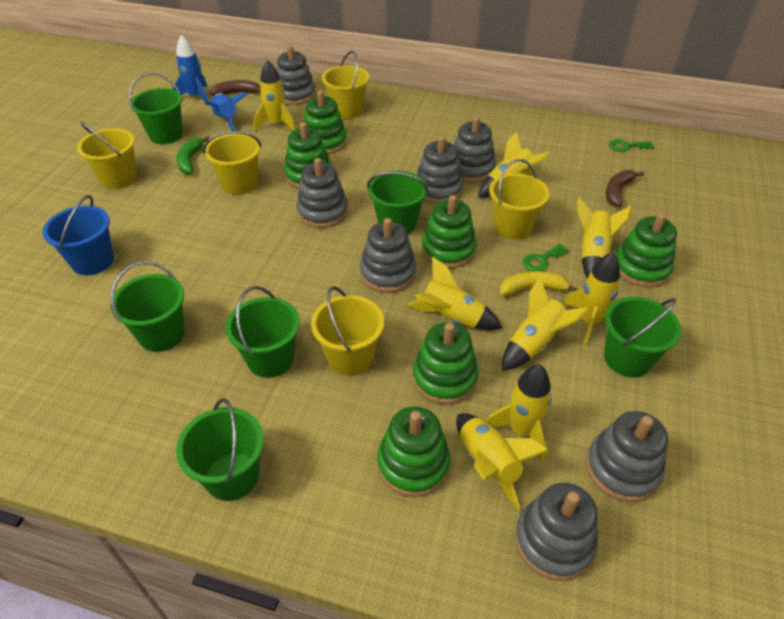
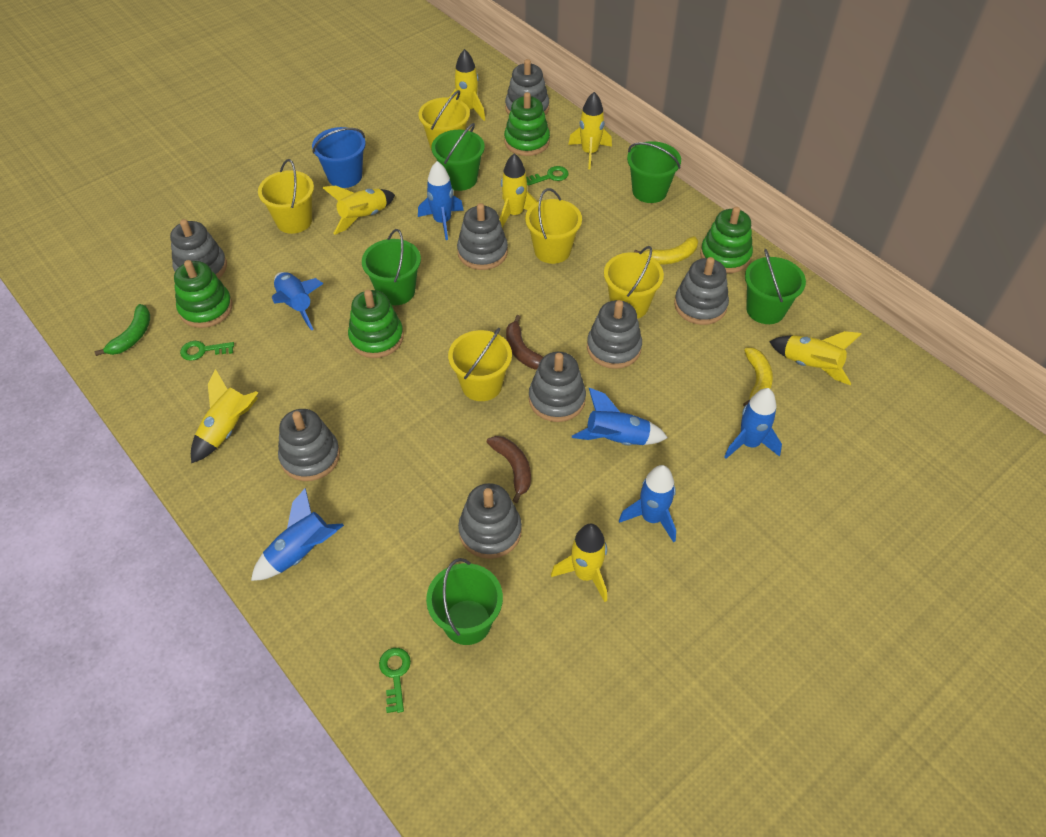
blue rocket: 2 -> 6
green bucket: 6 -> 5
green key: 2 -> 3
green stacking toy: 6 -> 4
grey stacking toy: 7 -> 8
yellow banana: 1 -> 2
yellow rocket: 8 -> 7

